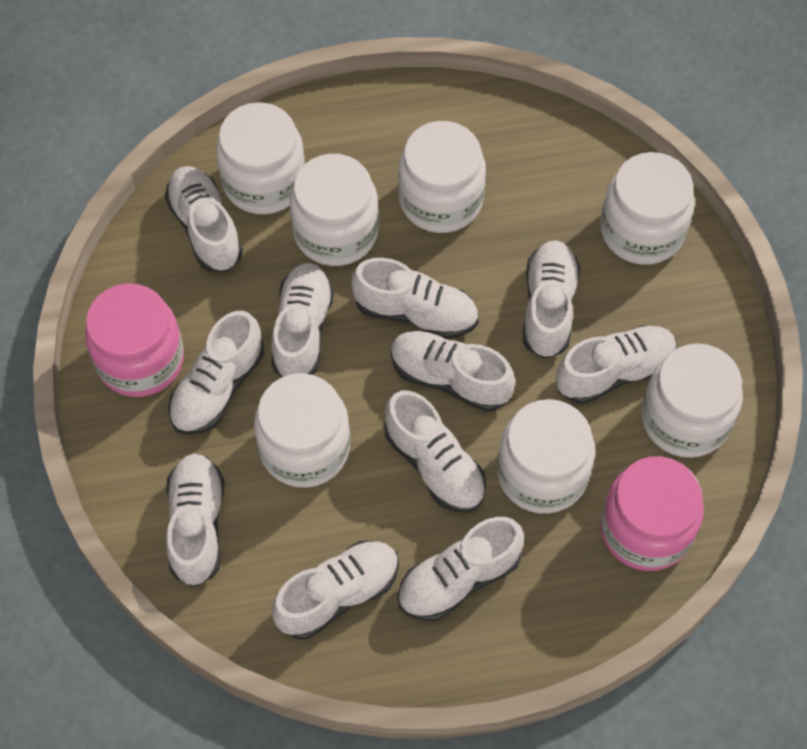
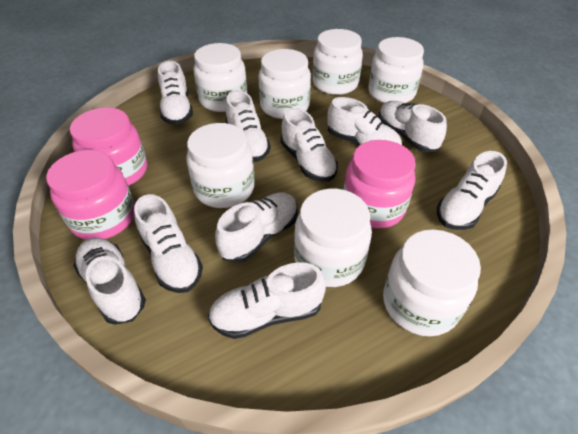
pink jar: 2 -> 3
white shoe: 11 -> 10

